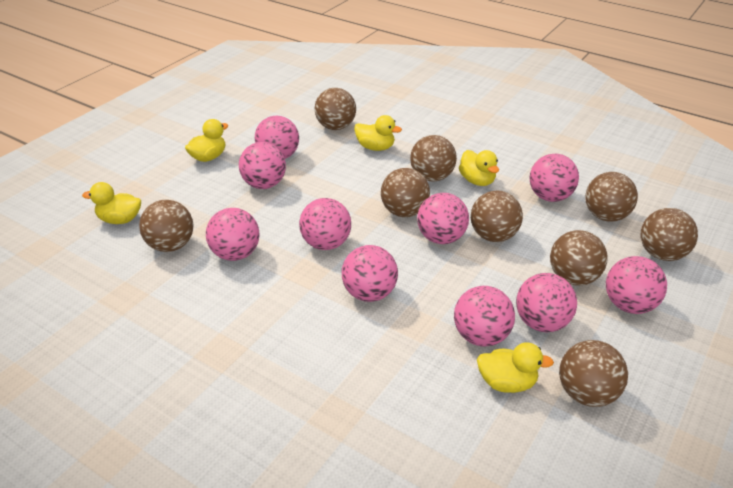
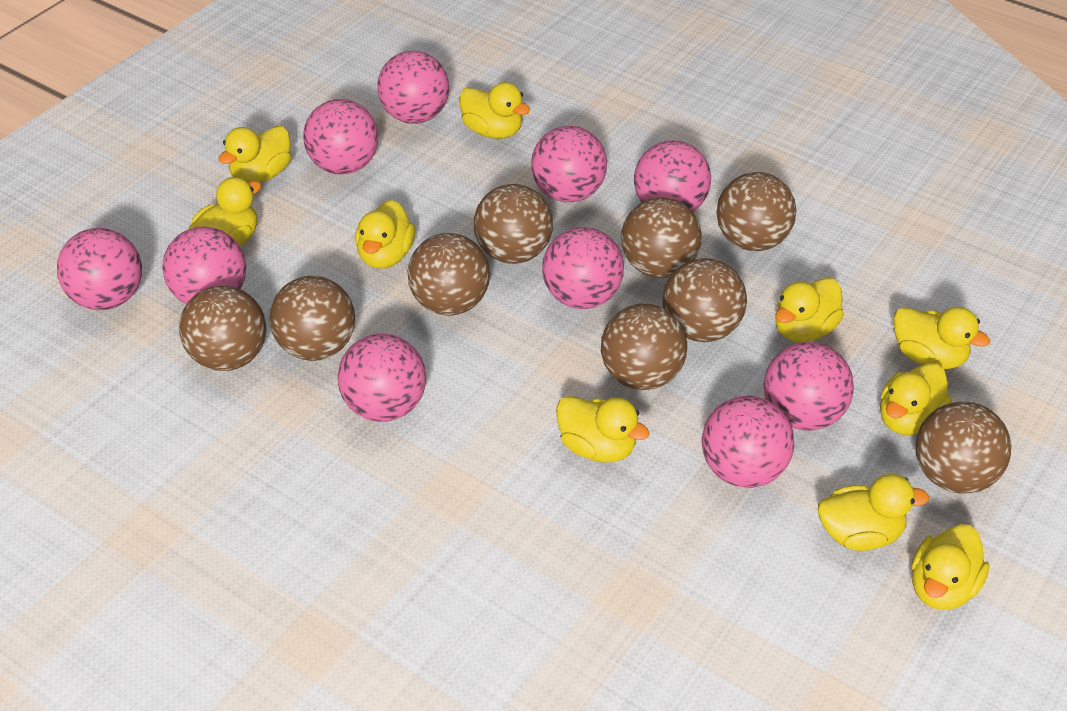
yellow duck: 5 -> 10

